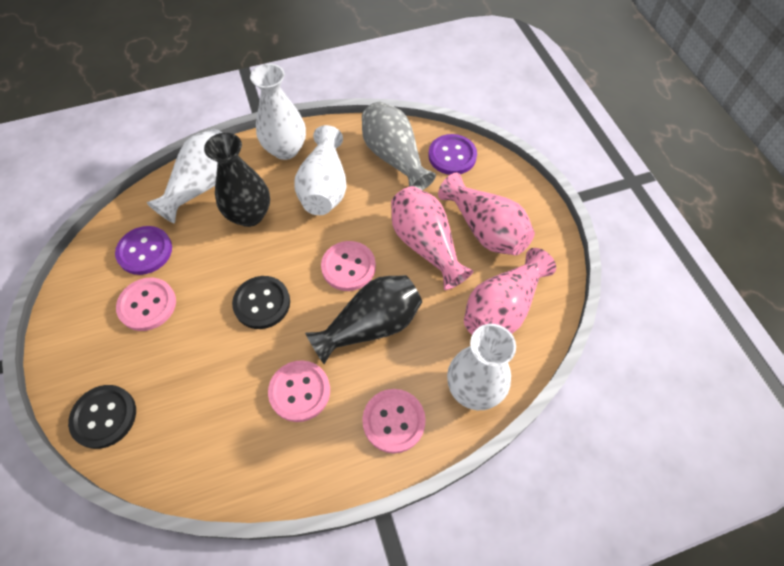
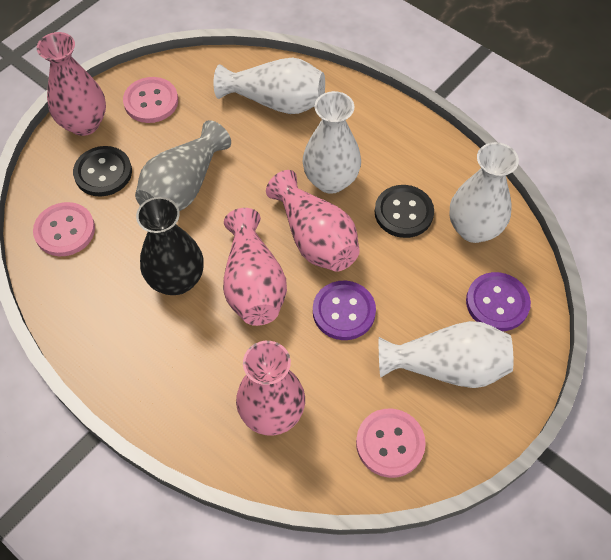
black vase: 2 -> 1
pink button: 4 -> 3
pink vase: 3 -> 4

